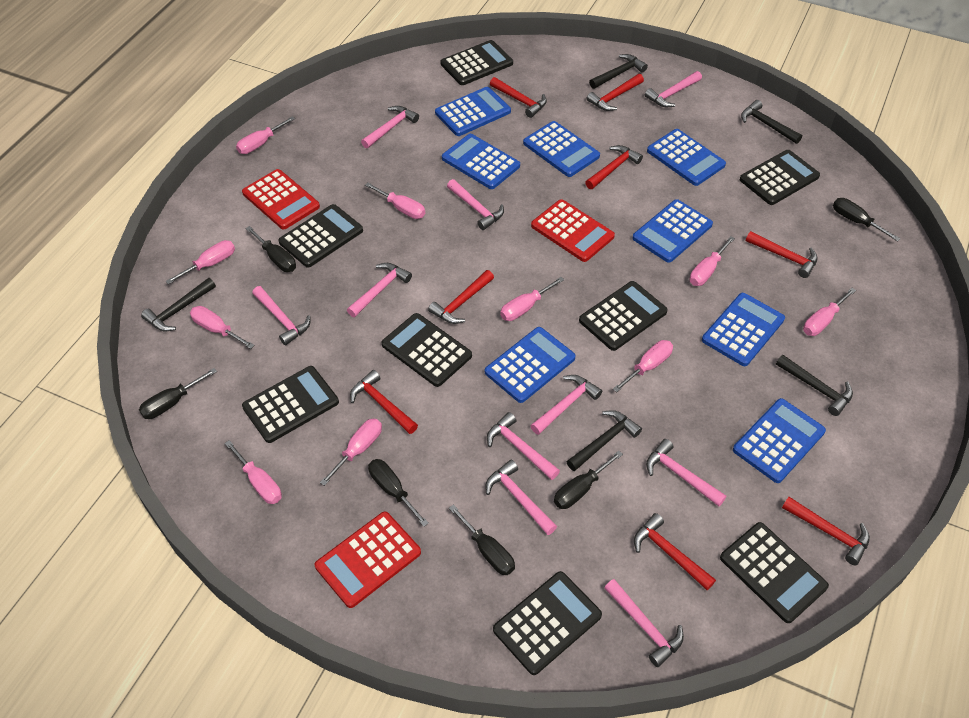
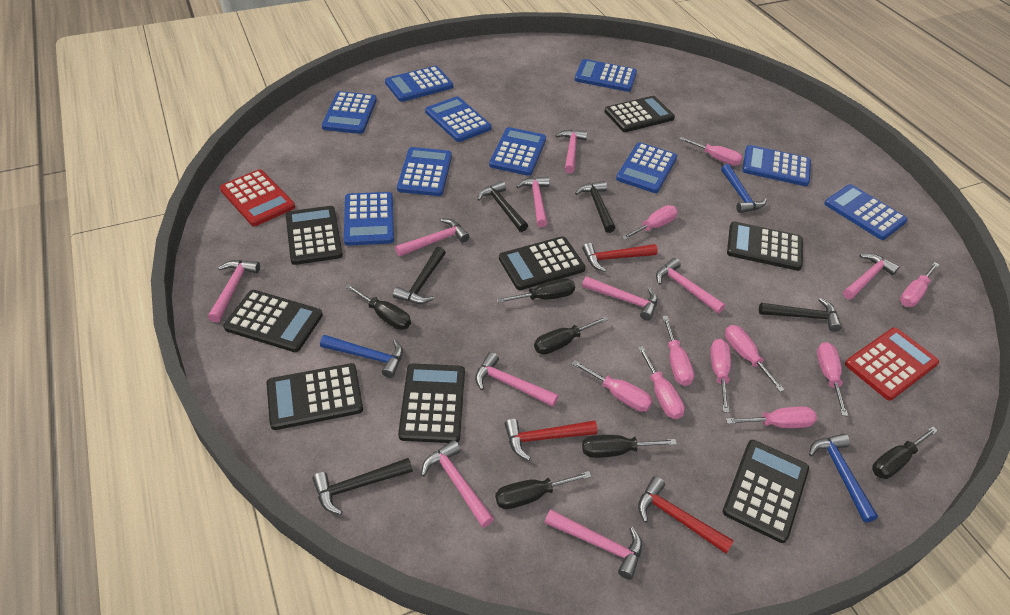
blue calculator: 8 -> 10
blue hammer: 0 -> 3
red calculator: 3 -> 2
red hammer: 8 -> 3

